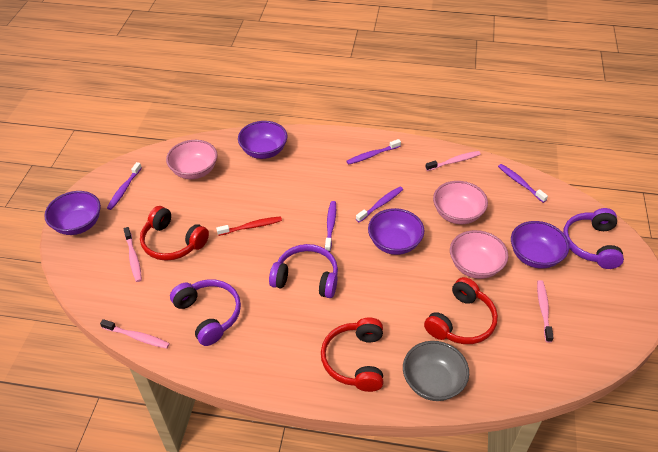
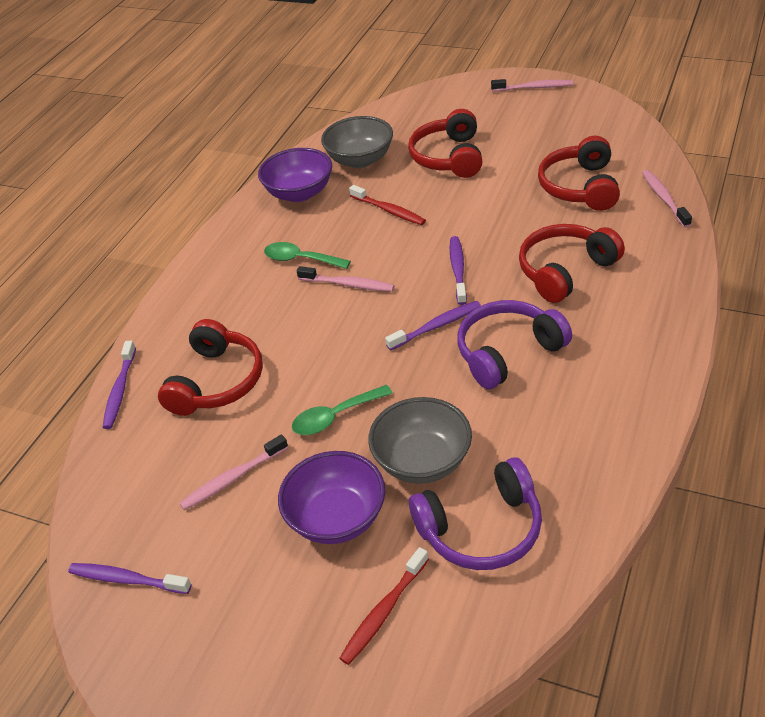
green spoon: 0 -> 2
grey bowl: 1 -> 2
pink bowl: 3 -> 0
purple bowl: 4 -> 2
purple headphones: 3 -> 2
purple toothbrush: 5 -> 4
red headphones: 3 -> 4
red toothbrush: 1 -> 2

